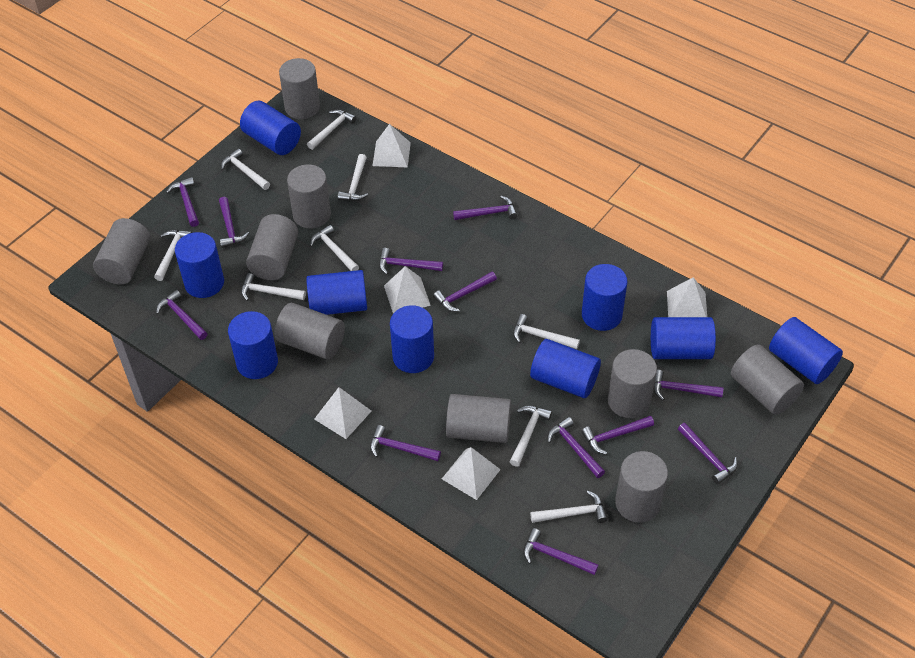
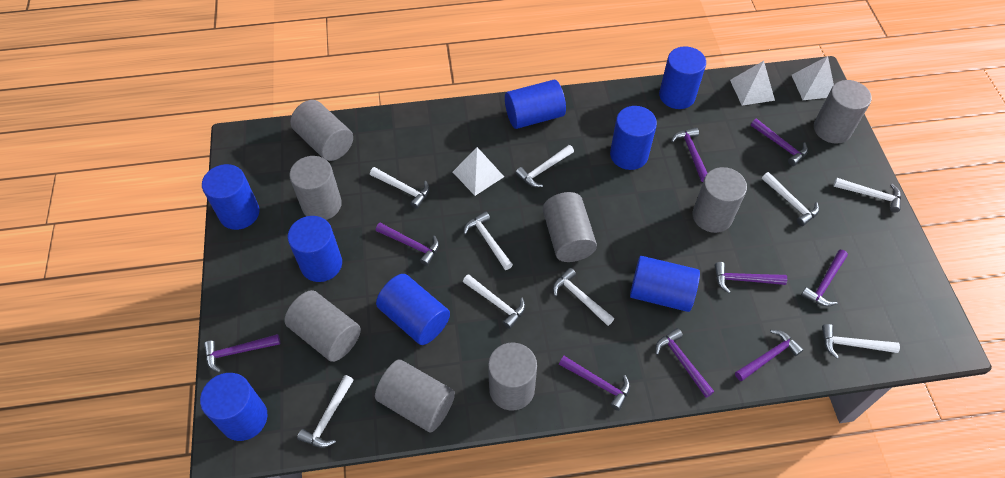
blue cylinder: 9 -> 8
grey cylinder: 9 -> 8
purple hammer: 12 -> 9
white pyramid: 5 -> 3

